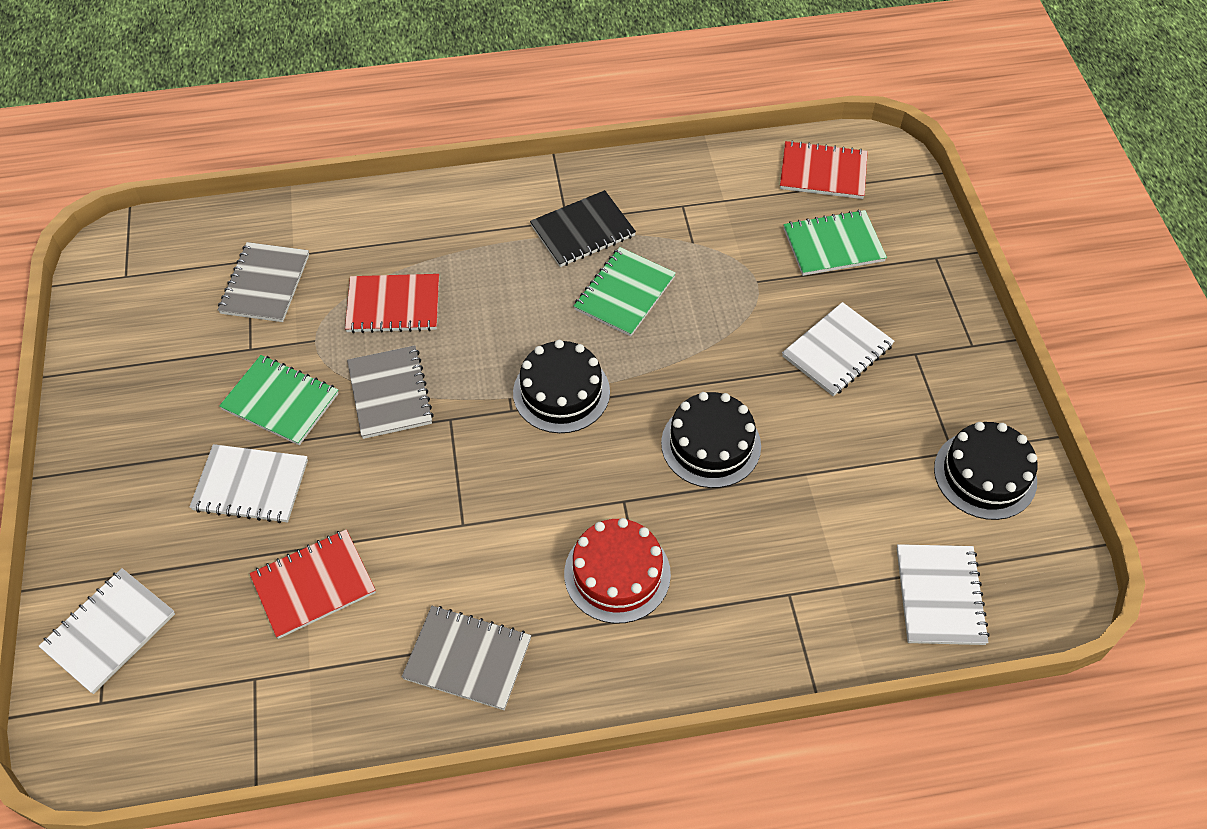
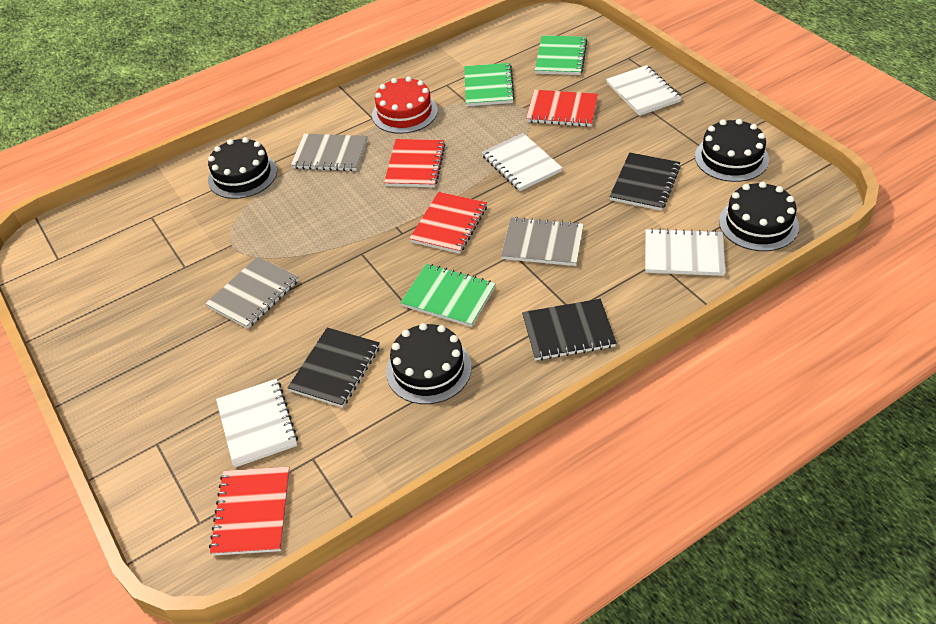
black cake: 3 -> 4
black notebook: 1 -> 3
red notebook: 3 -> 4

